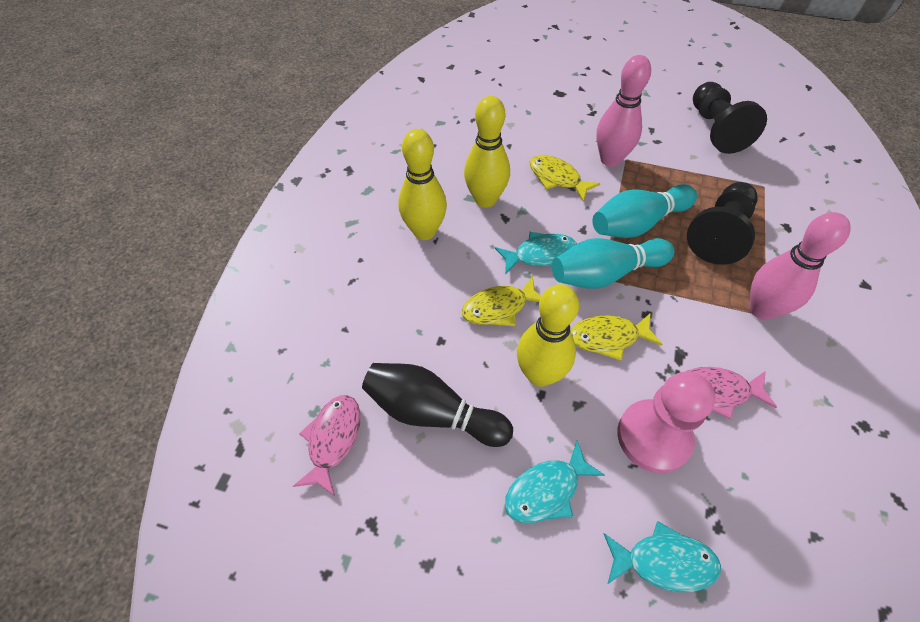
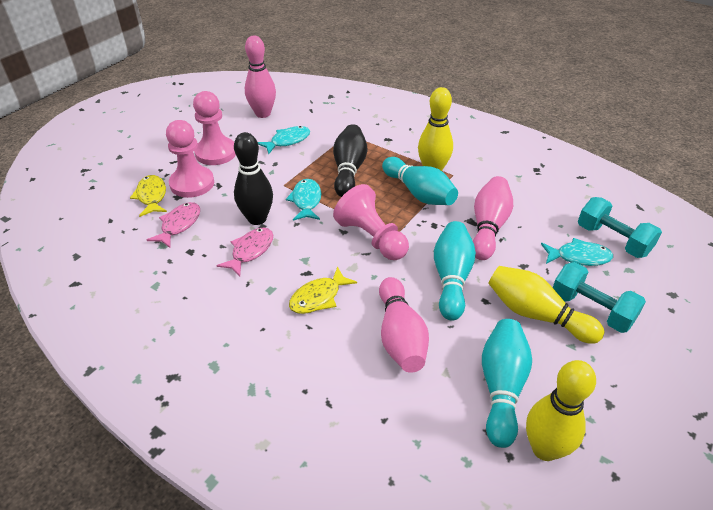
black bowling pin: 1 -> 2
black pawn: 2 -> 0
pink bowling pin: 2 -> 3
pink pawn: 1 -> 3
turquoise bowling pin: 2 -> 3
turquoise dumbbell: 0 -> 2
yellow fish: 3 -> 2

